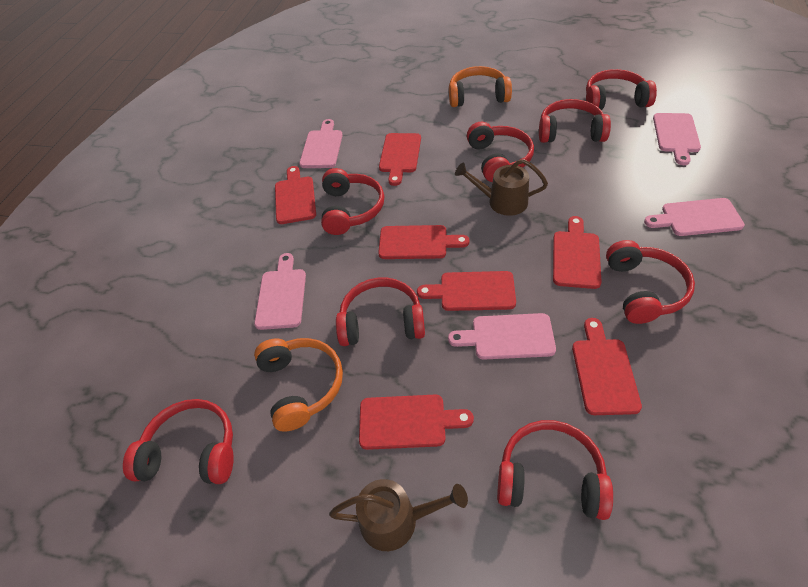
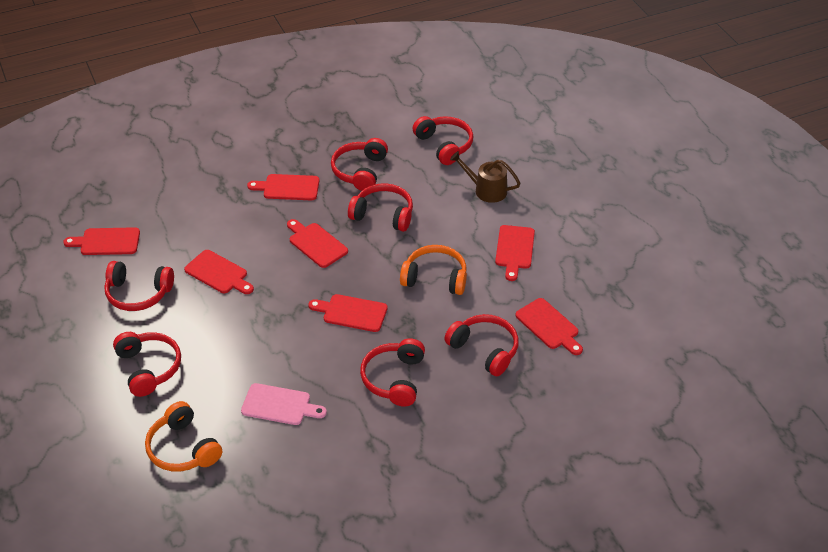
brown watering can: 2 -> 1
pink cutting board: 5 -> 1
red headphones: 8 -> 7

